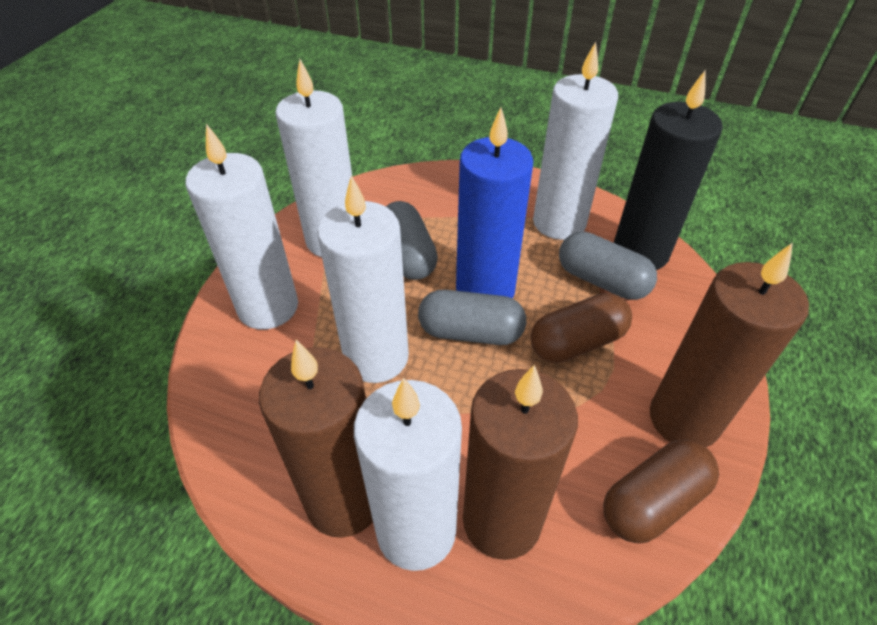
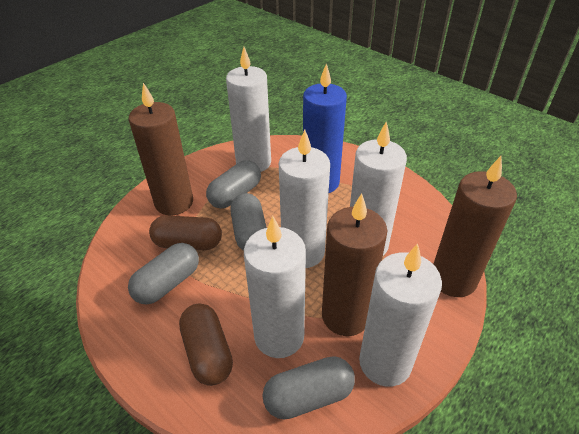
black candle: 1 -> 0
grey capsule: 3 -> 4

